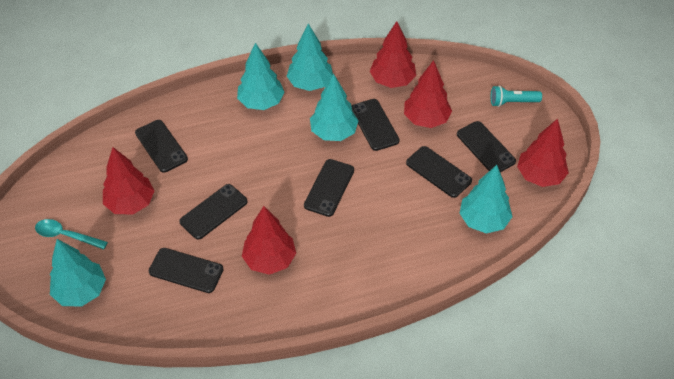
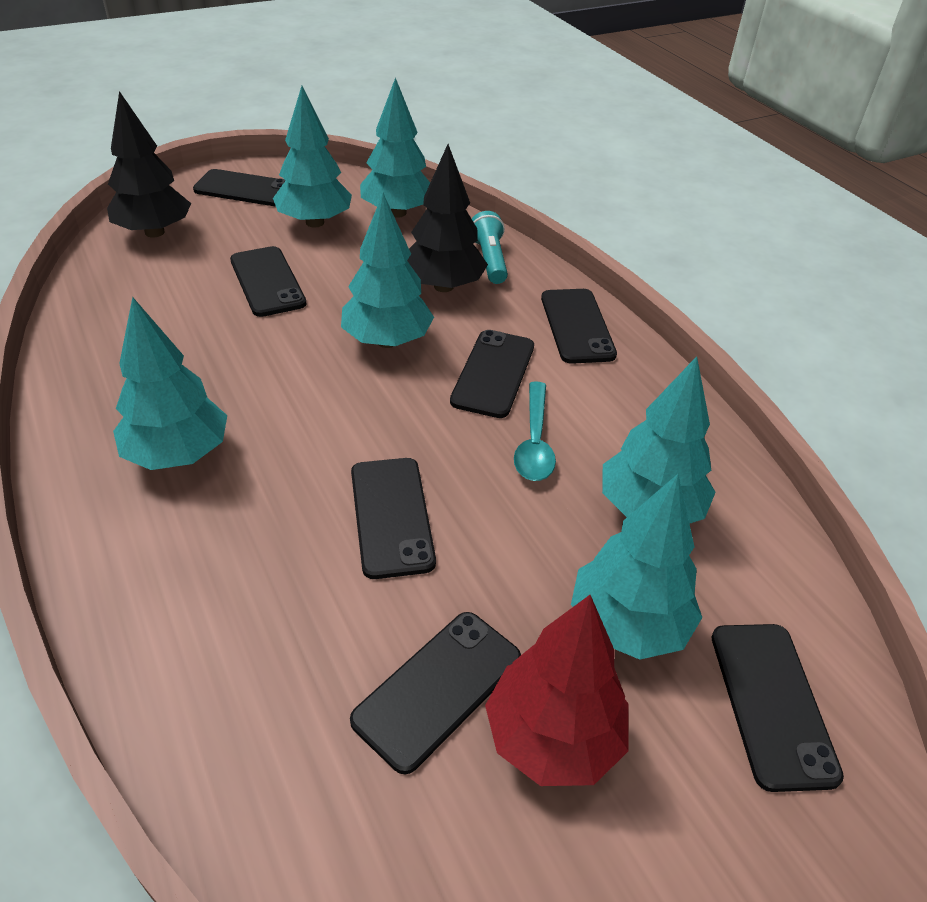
black tree: 0 -> 2
red tree: 5 -> 1
turquoise tree: 5 -> 6

